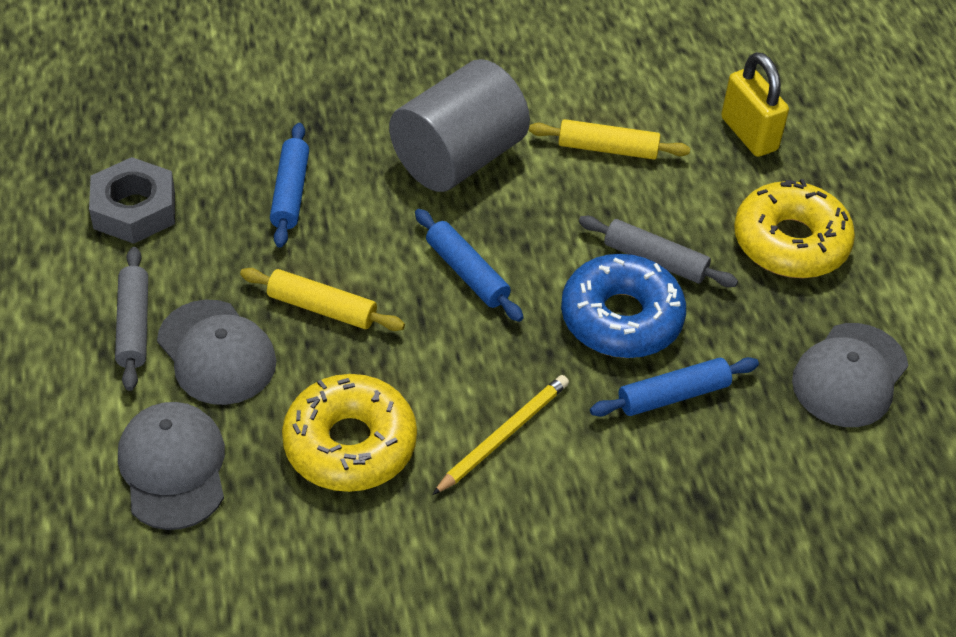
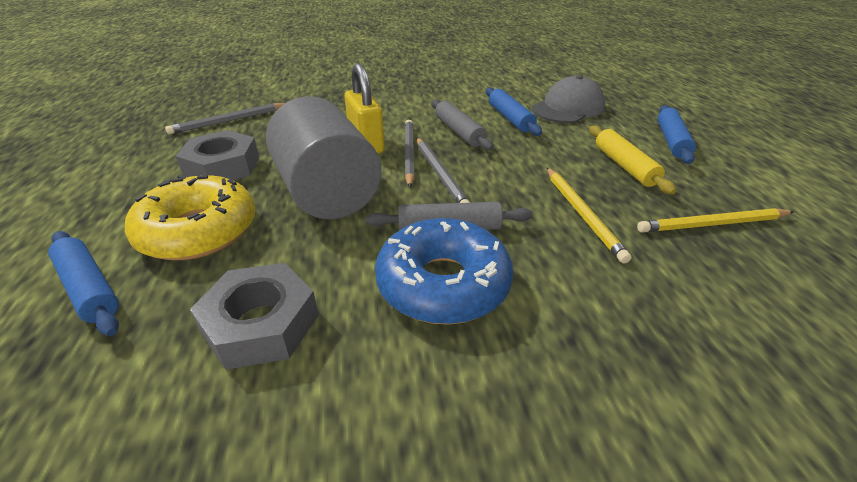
grey cap: 3 -> 1
grey nut: 1 -> 2
grey pencil: 0 -> 3
yellow donut: 2 -> 1
yellow pencil: 1 -> 2
yellow rolling pin: 2 -> 1

